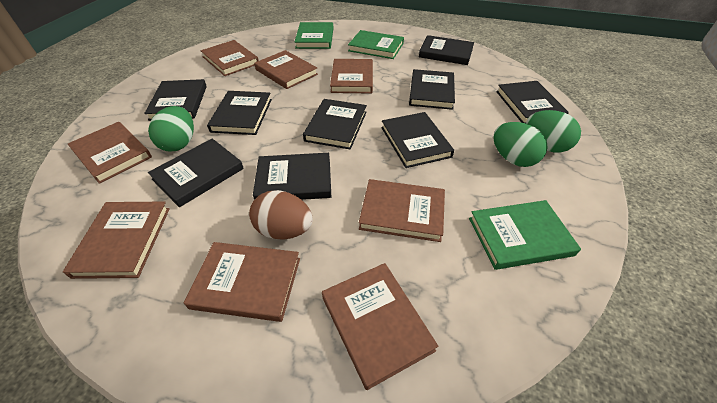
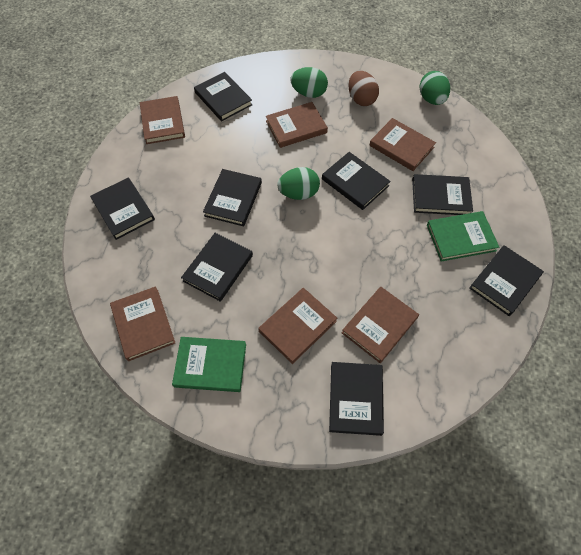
black book: 9 -> 8
brown book: 8 -> 6
green book: 3 -> 2

